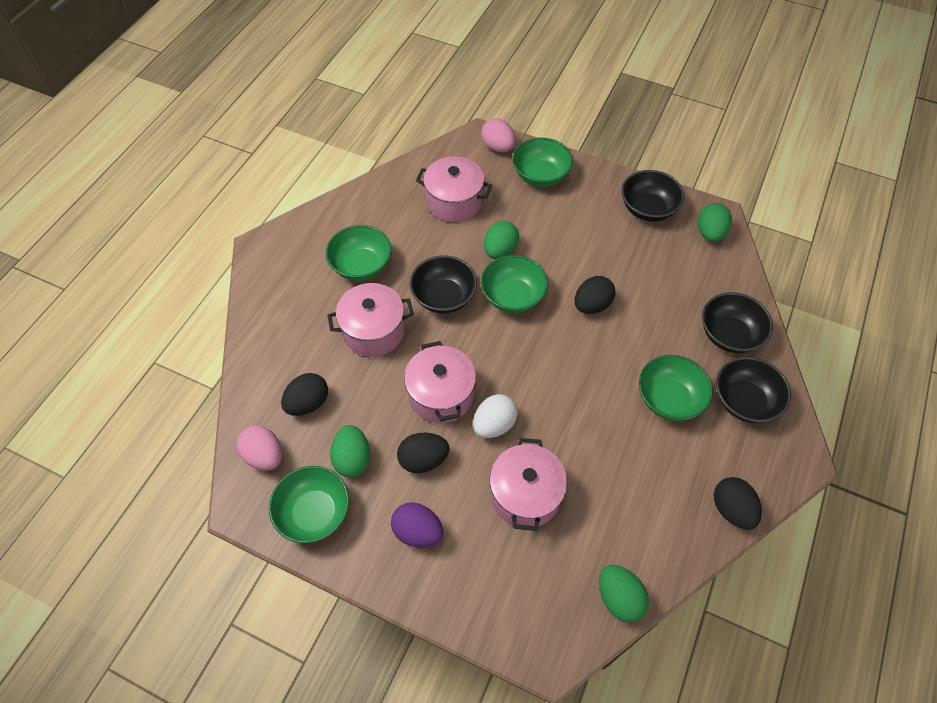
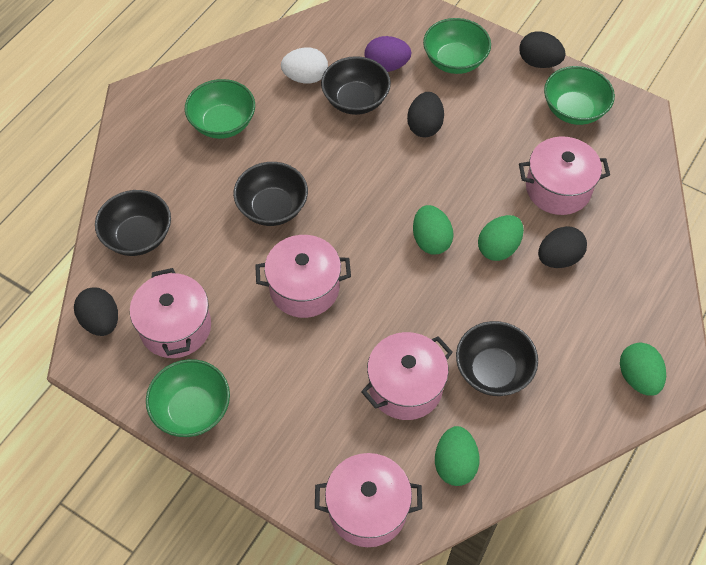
green bowl: 5 -> 4
pink egg: 2 -> 0
pink pot: 4 -> 5

